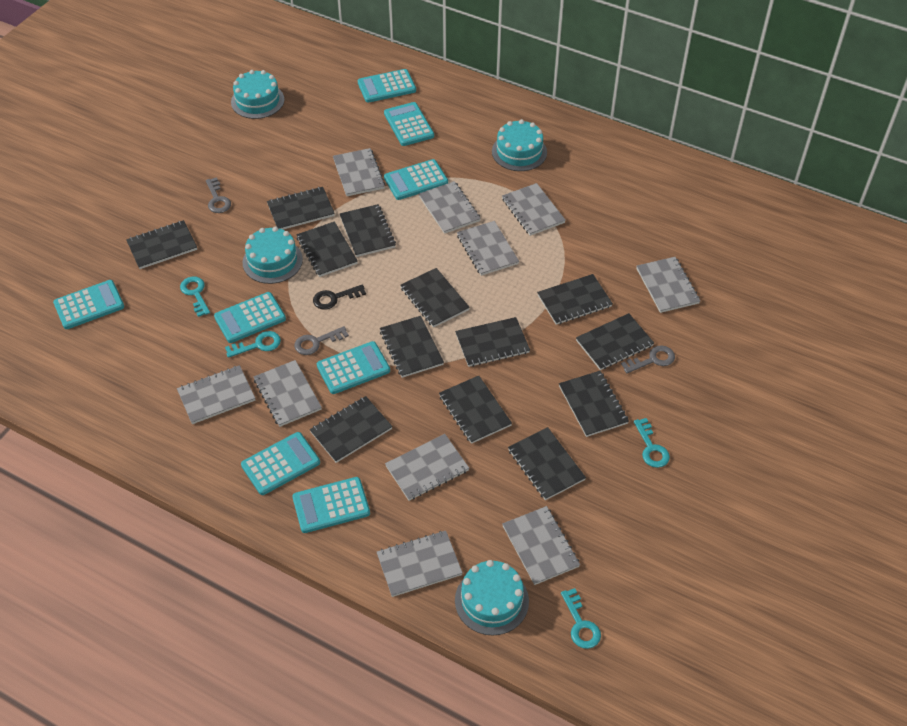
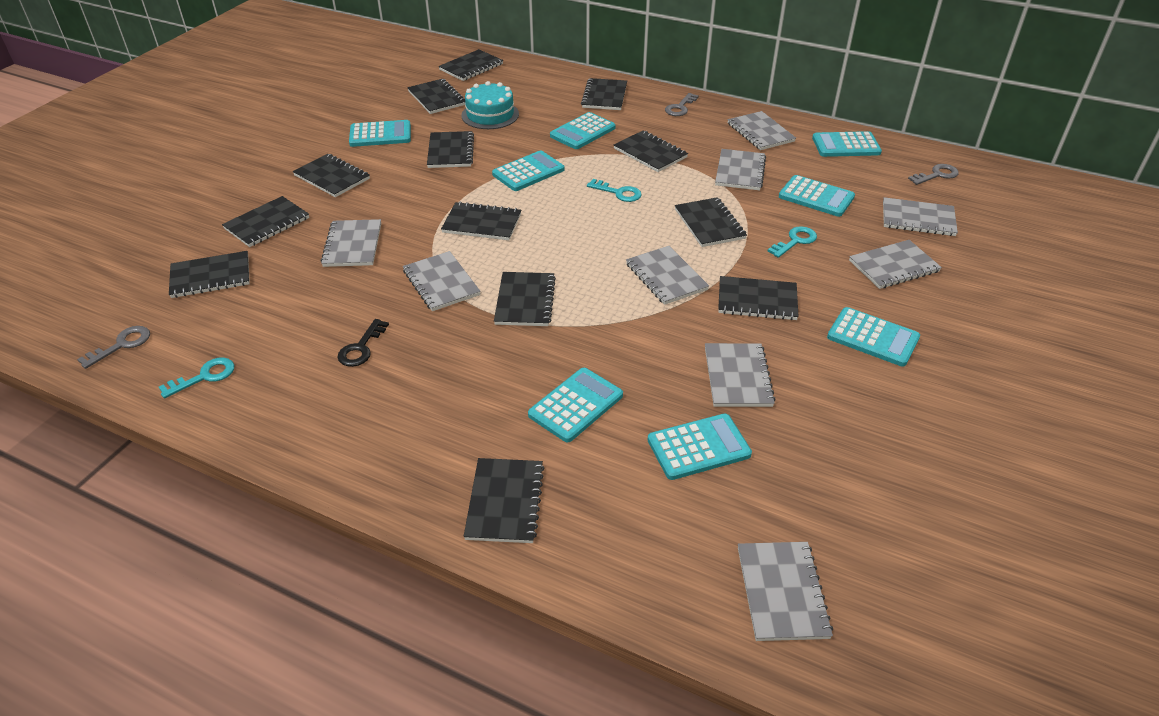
grey notebook: 10 -> 9
turquoise cake: 4 -> 1
turquoise key: 4 -> 3

